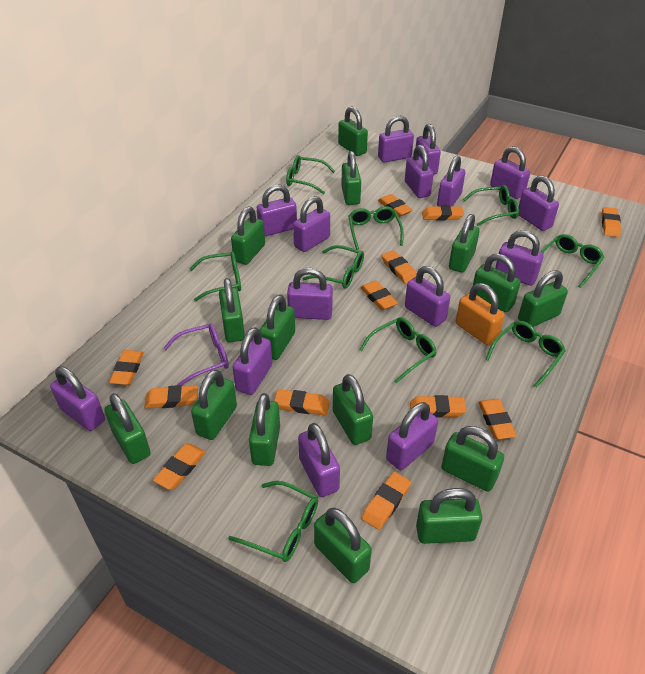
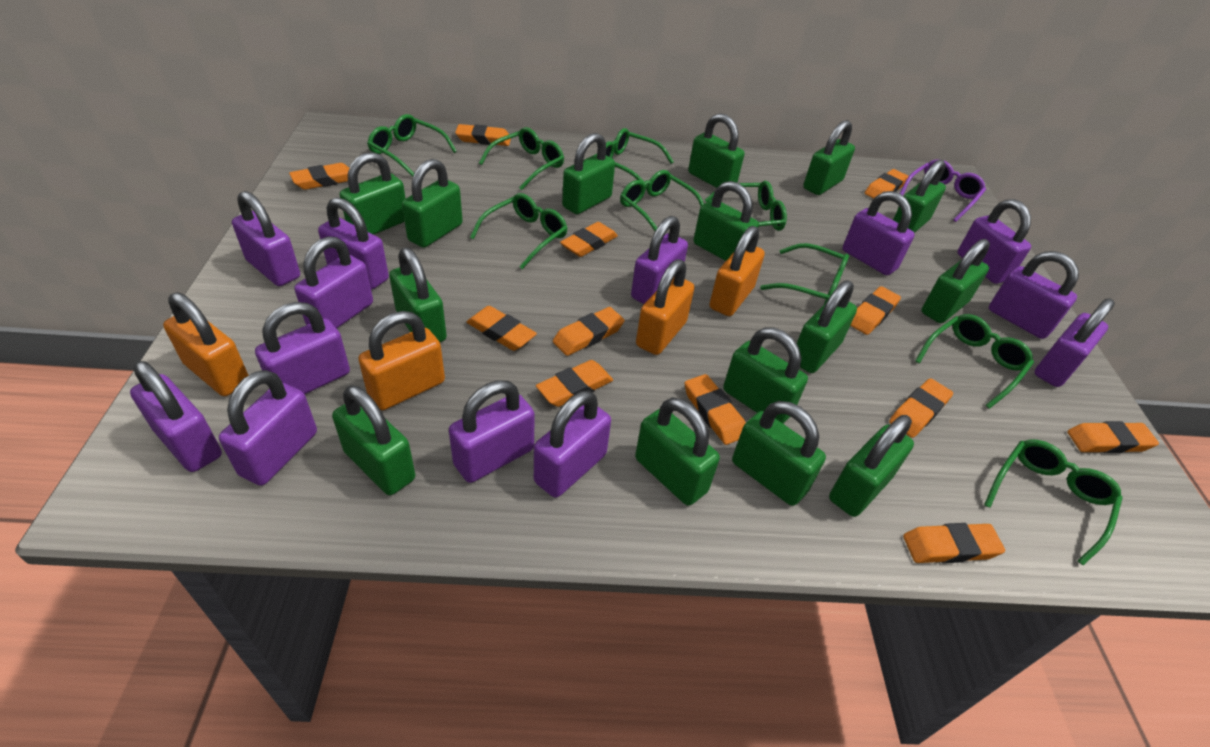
orange padlock: 1 -> 4
purple padlock: 15 -> 13

